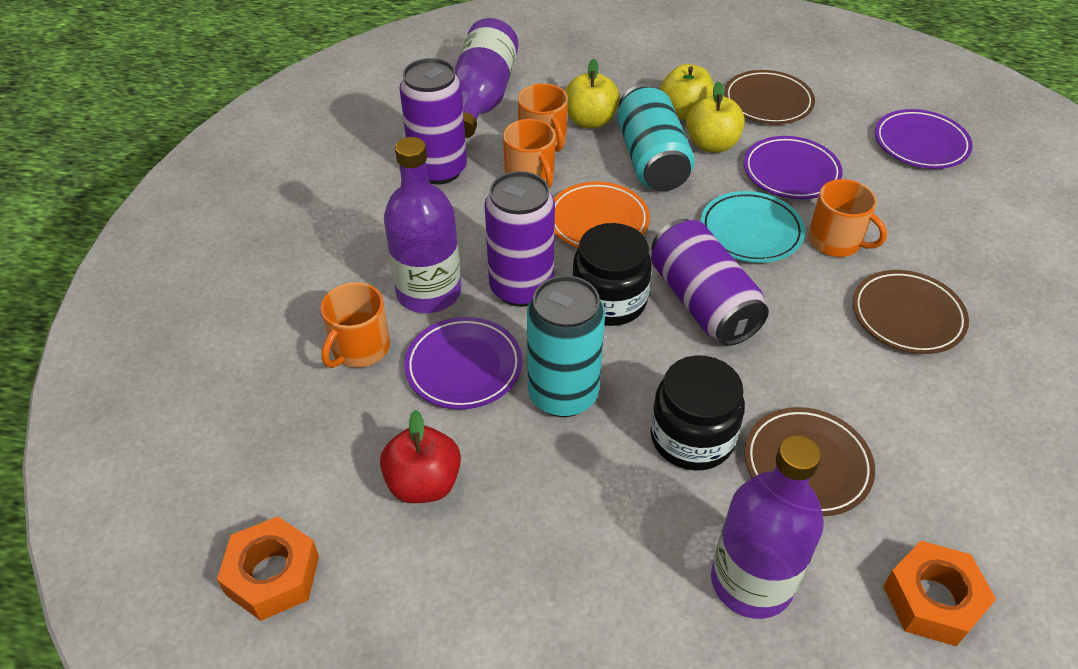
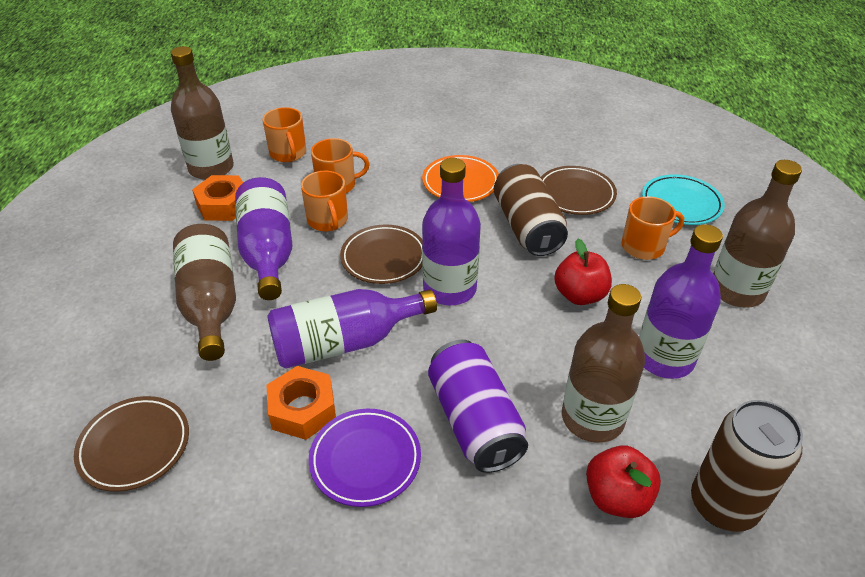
black jar: 2 -> 0
brown bottle: 0 -> 4
brown can: 0 -> 2
purple bottle: 3 -> 4
purple can: 3 -> 1
purple plate: 3 -> 1
red apple: 1 -> 2
turquoise can: 2 -> 0
yellow apple: 3 -> 0

